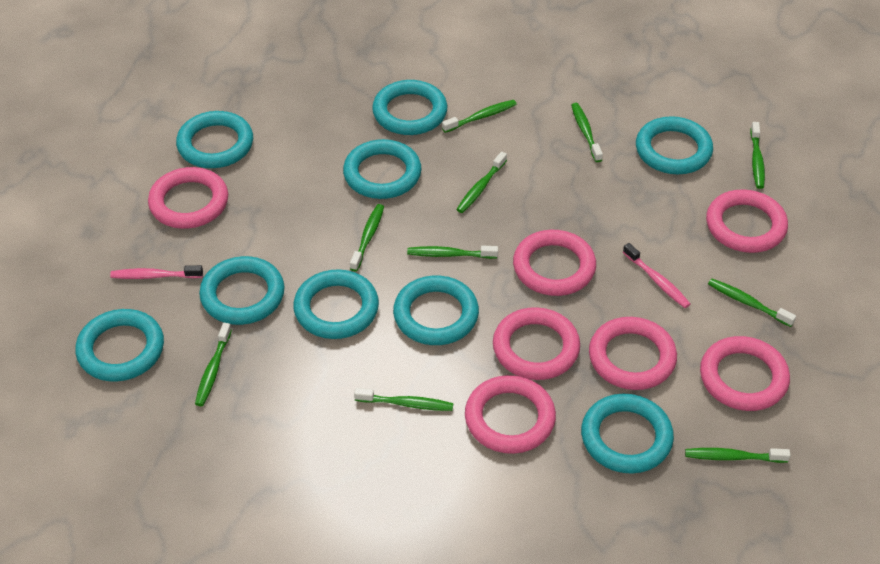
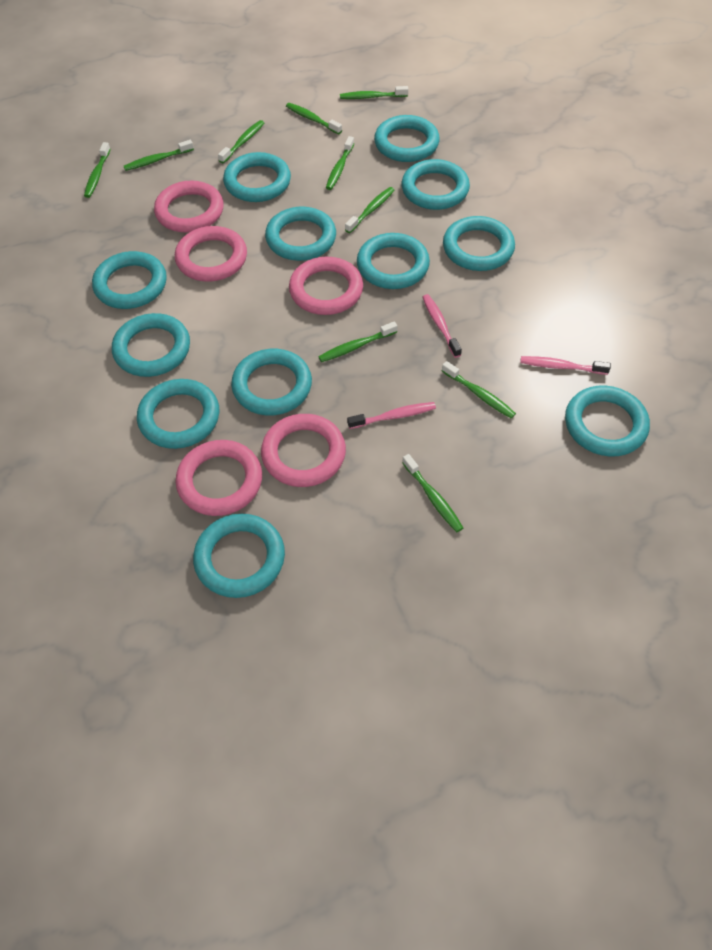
pink ring: 7 -> 5
pink toothbrush: 2 -> 3
turquoise ring: 9 -> 12

